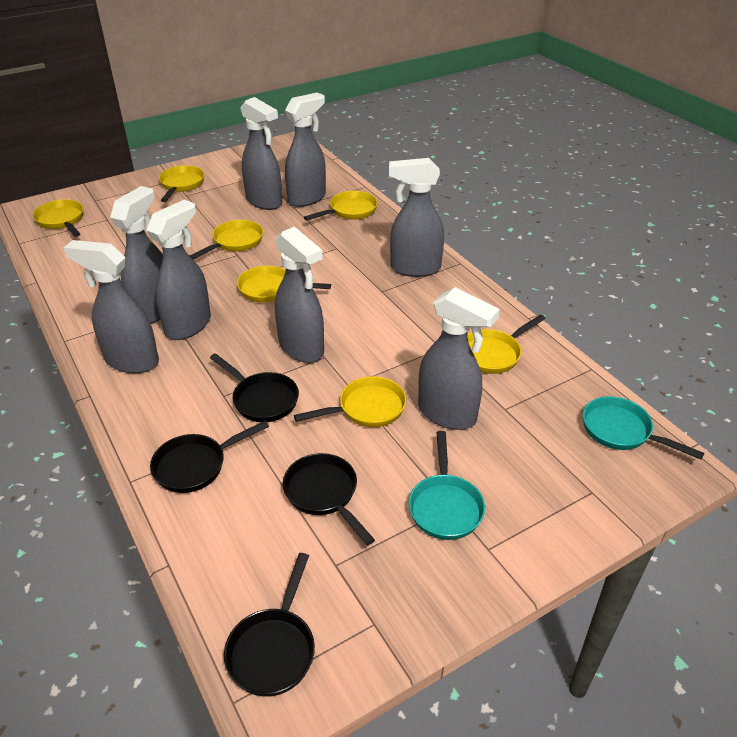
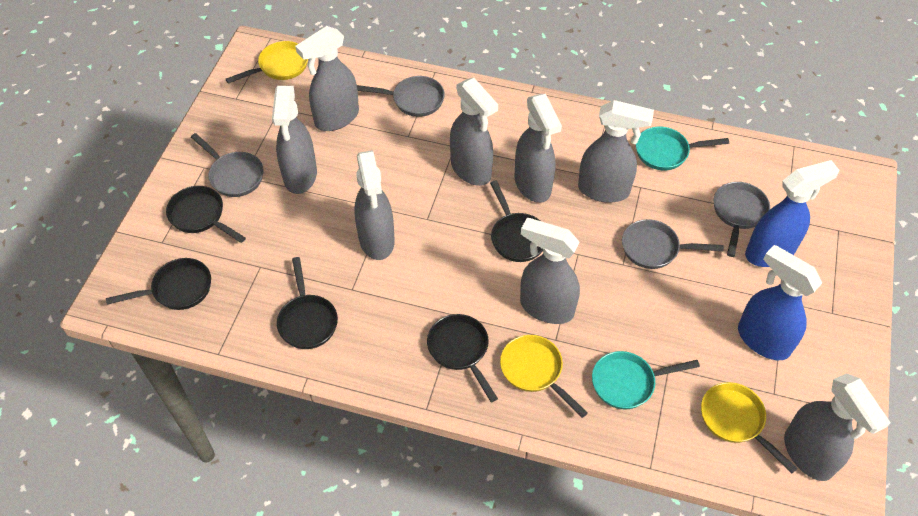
black pan: 4 -> 5
blue spray bottle: 0 -> 2
grey pan: 0 -> 4
yellow pan: 7 -> 3

